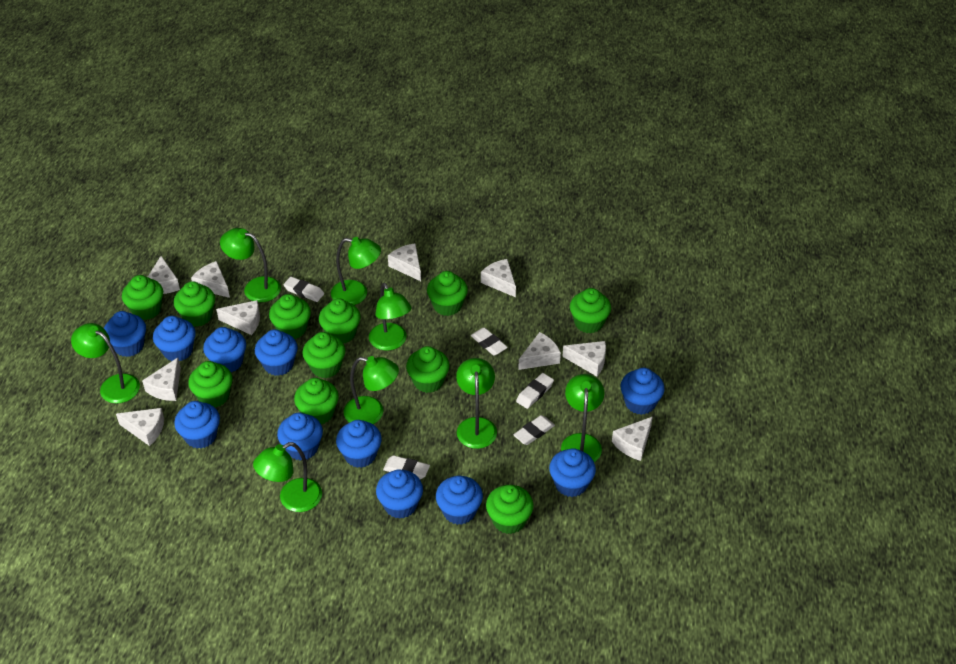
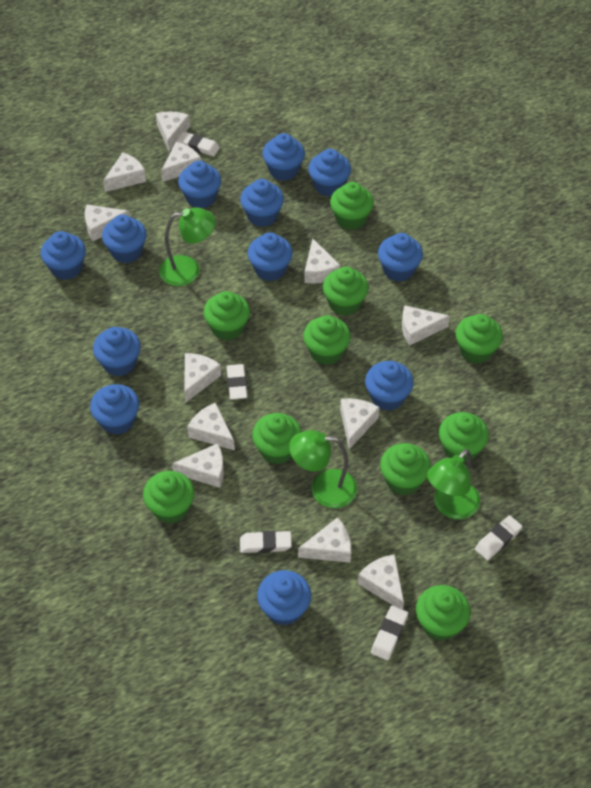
blue cupcake: 11 -> 12
green cupcake: 11 -> 10
green lamp: 8 -> 3
white cheese: 10 -> 12

